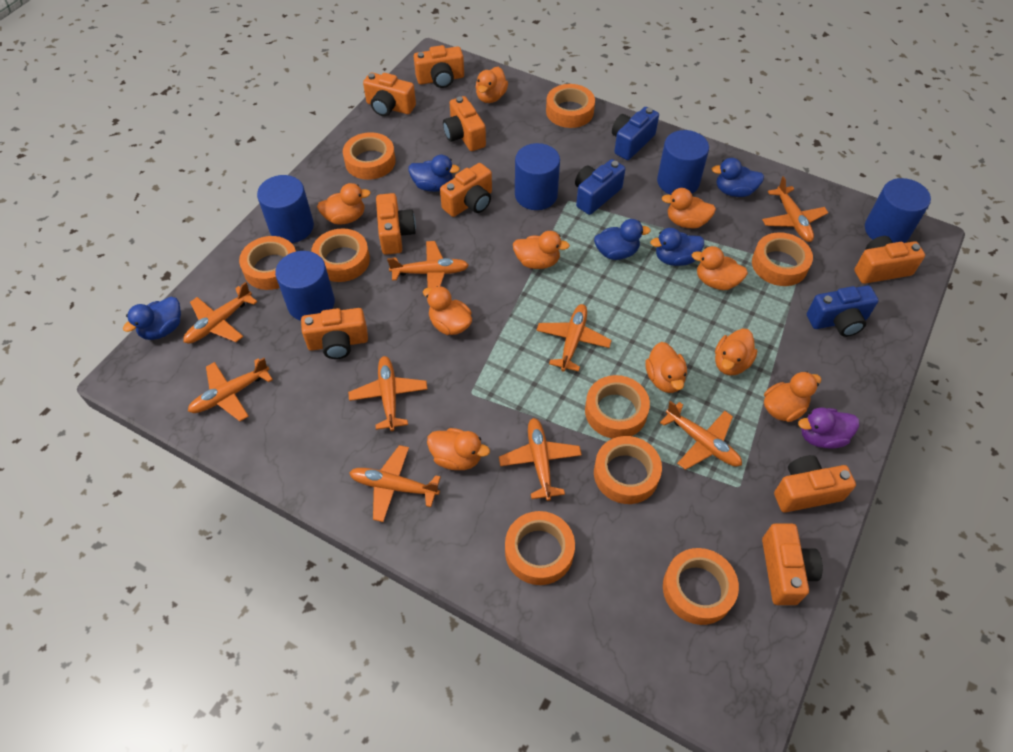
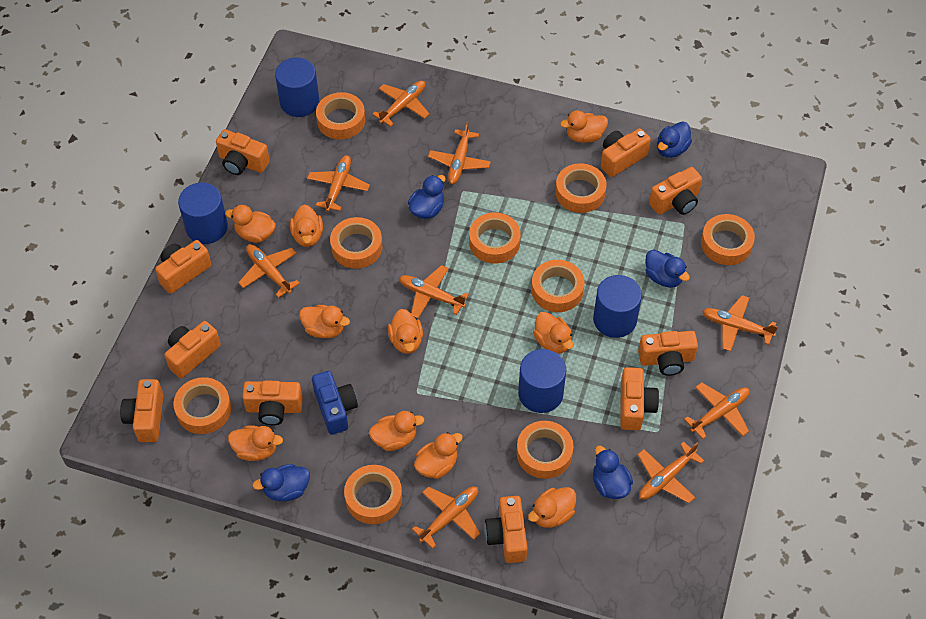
blue camera: 3 -> 1
blue cylinder: 5 -> 4
orange camera: 9 -> 10
purple duck: 1 -> 0

